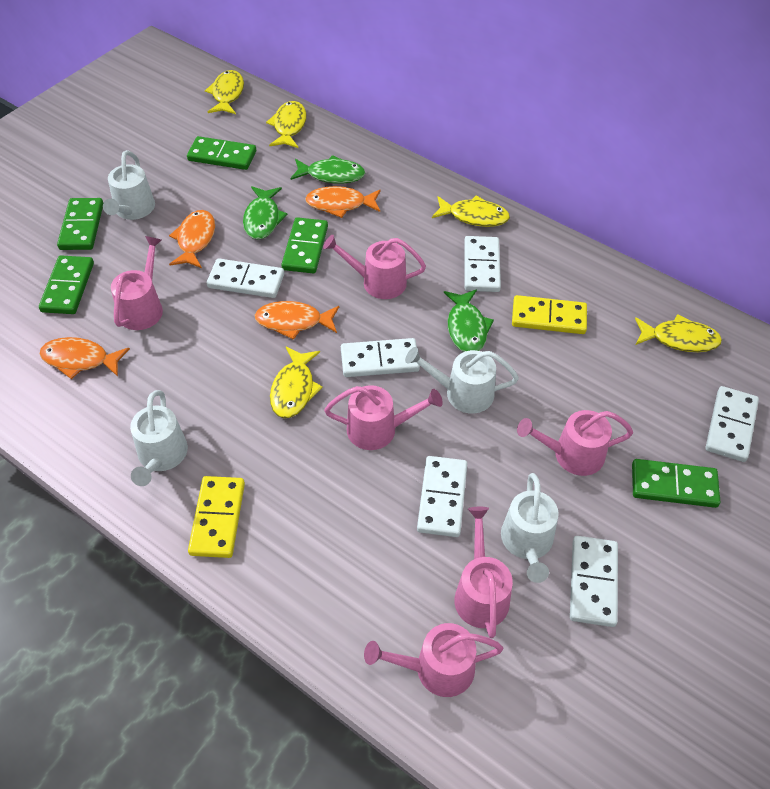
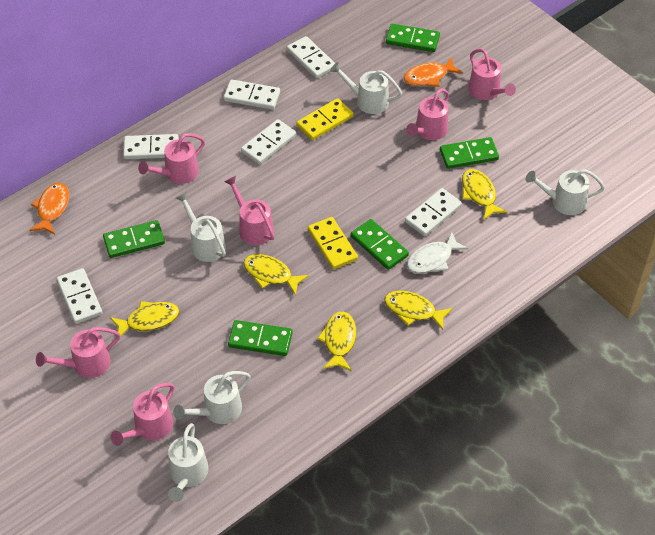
green fish: 3 -> 0
orange fish: 4 -> 2
white fish: 0 -> 1
white watering can: 4 -> 5

